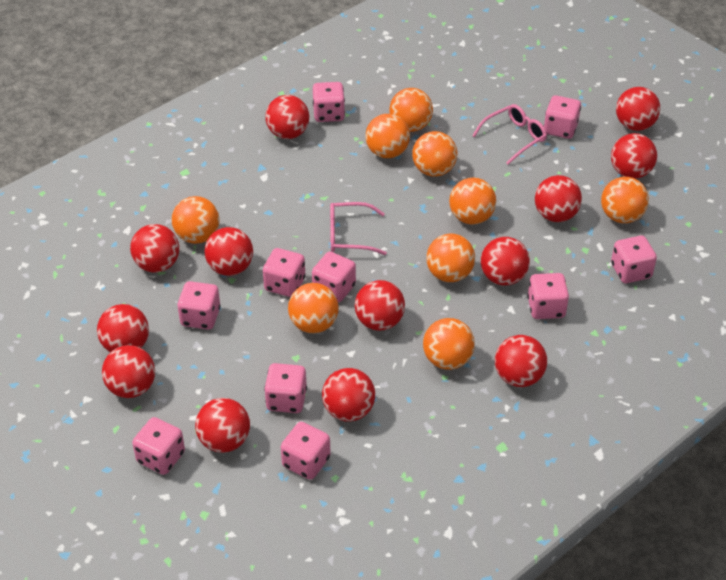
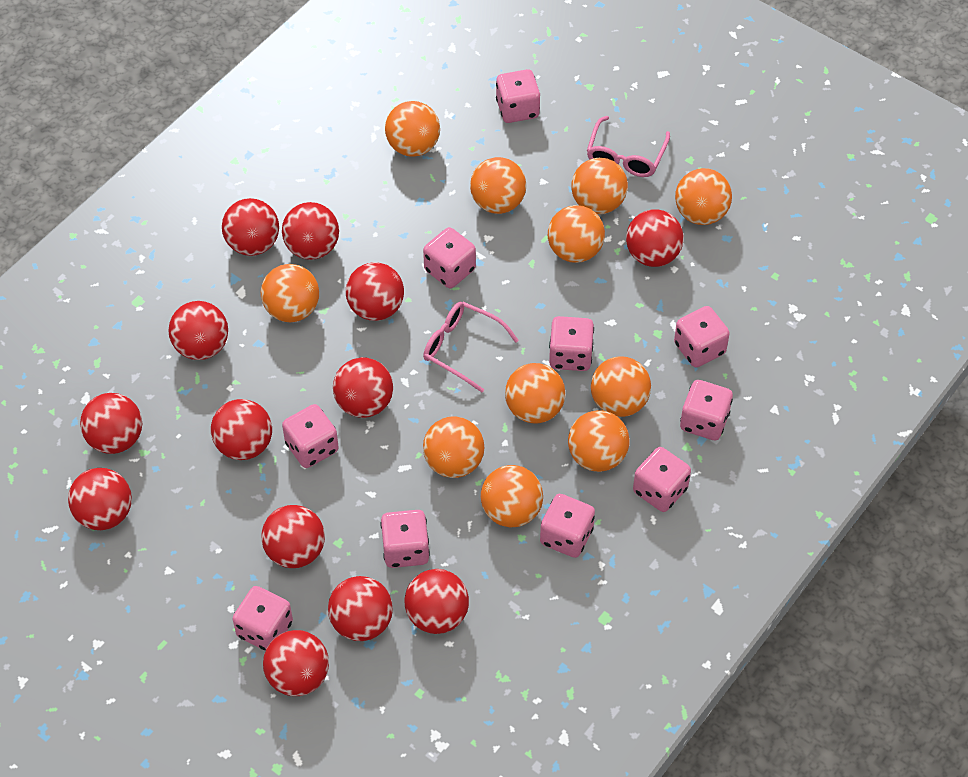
orange ball: 9 -> 11

